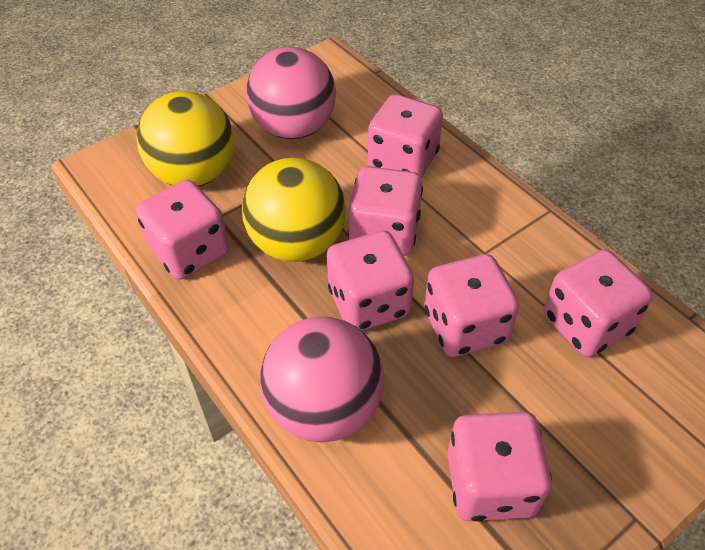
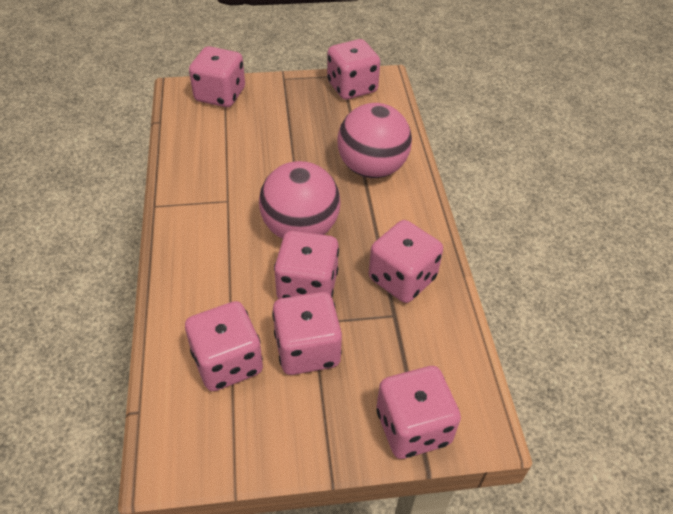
yellow ball: 2 -> 0

